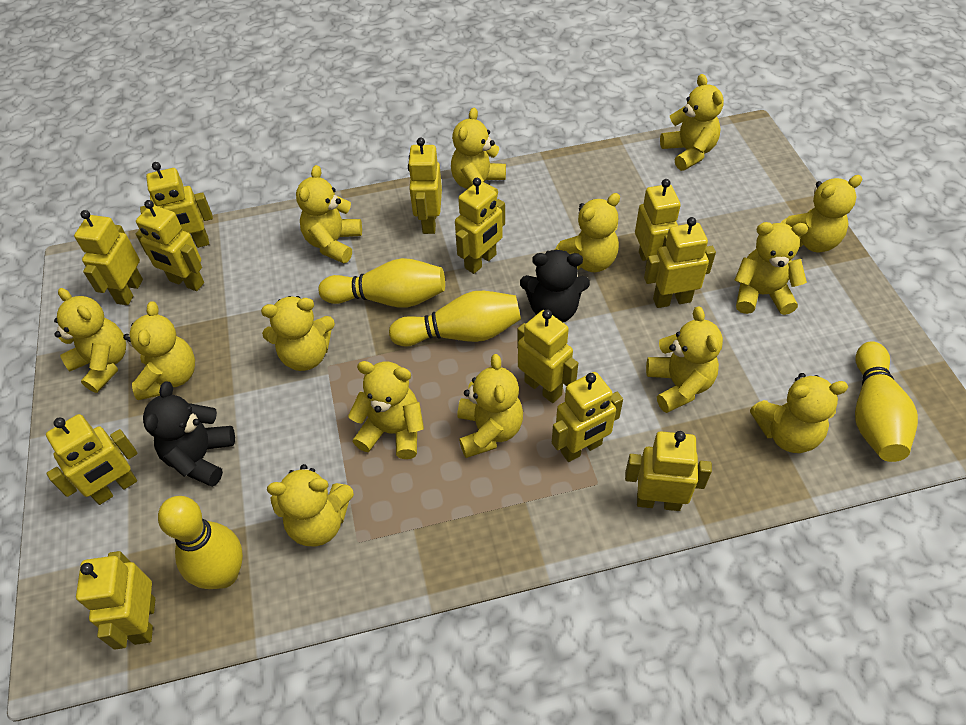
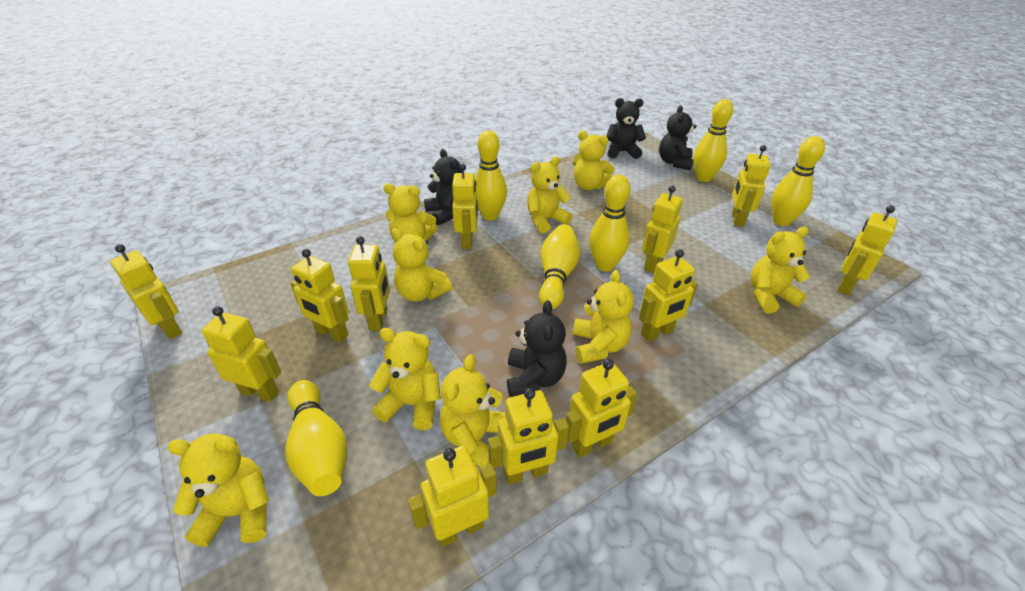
black teddy bear: 2 -> 4
yellow bowling pin: 4 -> 6
yellow teddy bear: 14 -> 9

